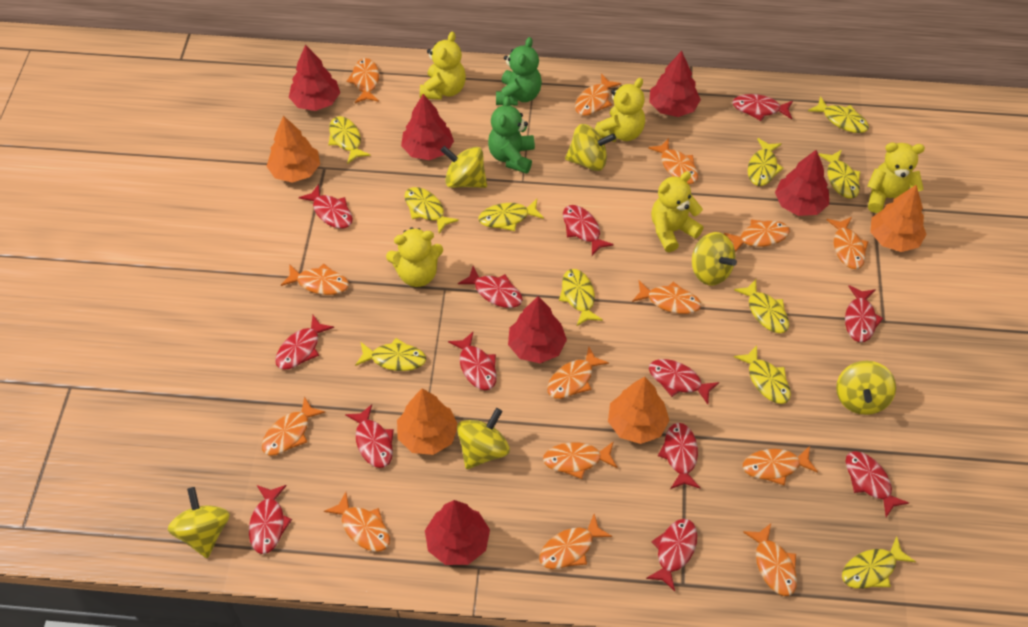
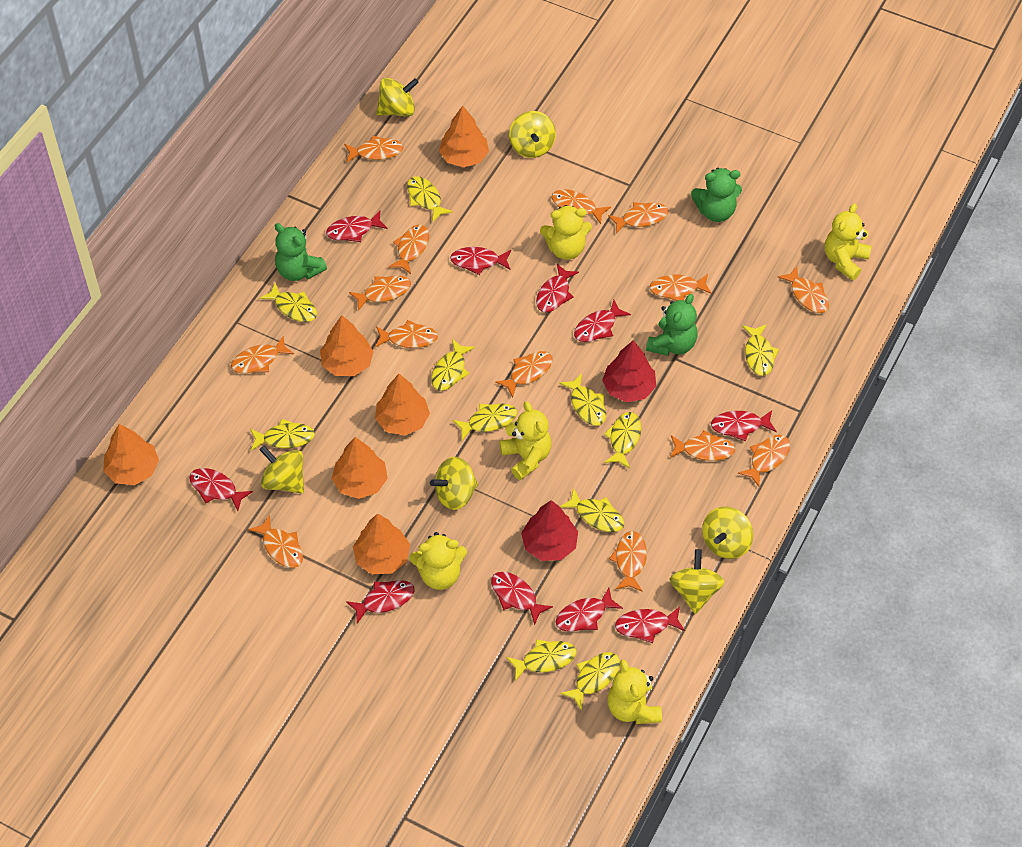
green teddy bear: 2 -> 3
orange tree: 4 -> 6
red fish: 13 -> 10
red tree: 6 -> 2

